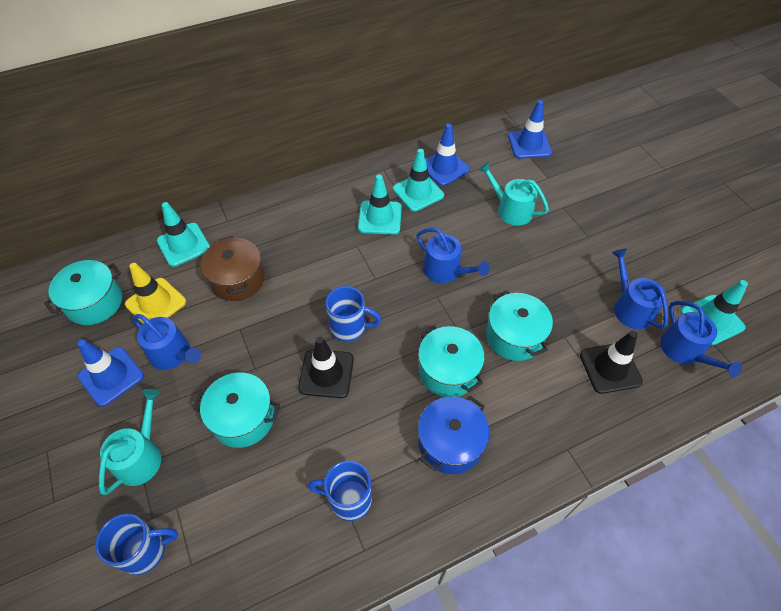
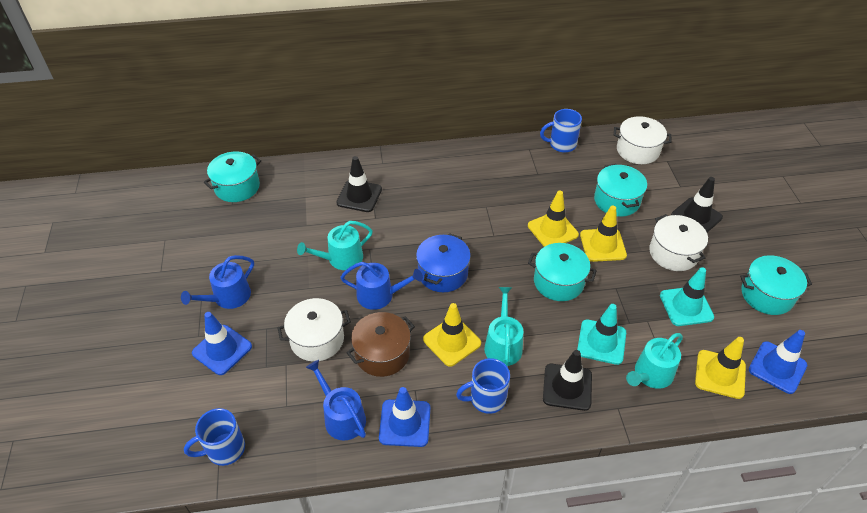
black traffic cone: 2 -> 3
blue watering can: 4 -> 3
turquoise traffic cone: 4 -> 2
turquoise watering can: 2 -> 3
white pot: 0 -> 3
yellow traffic cone: 1 -> 4

